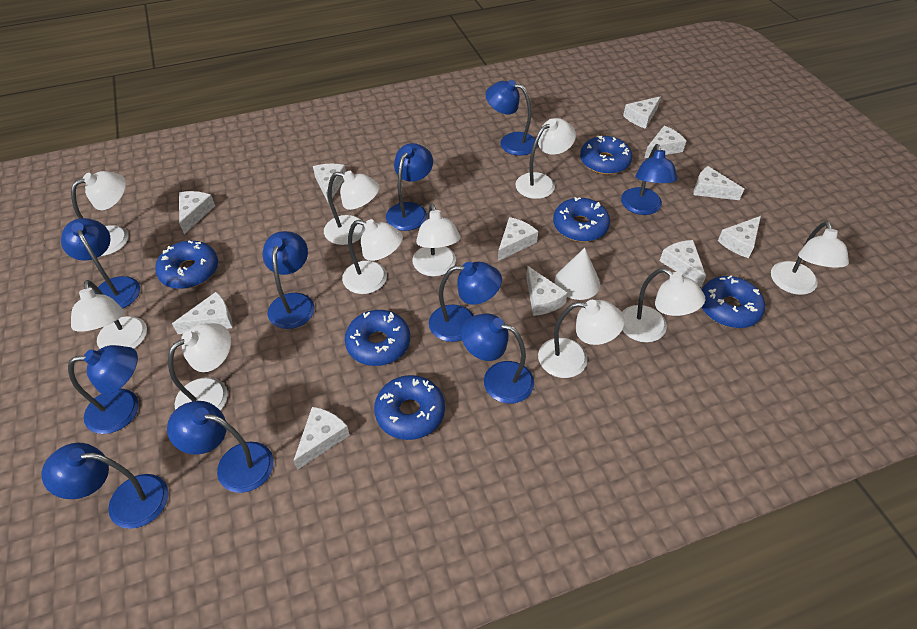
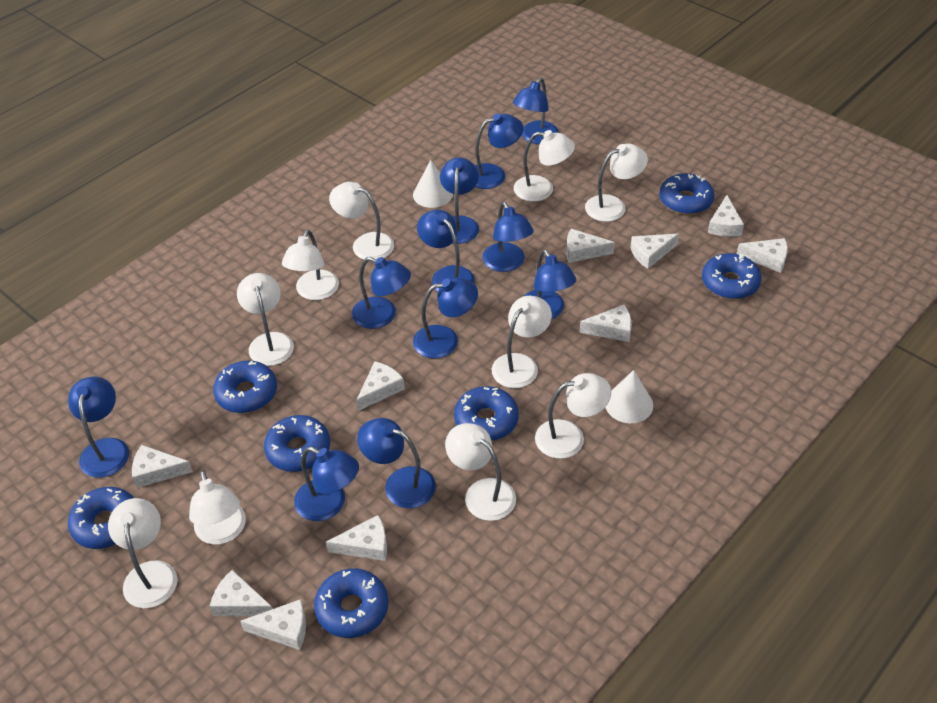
blue donut: 6 -> 7
blue lamp: 10 -> 11
white cheese: 11 -> 10
white cone: 1 -> 2

